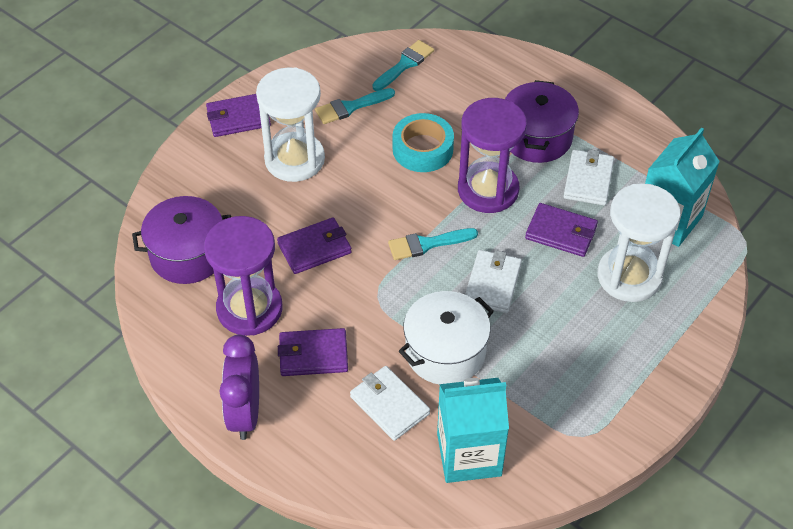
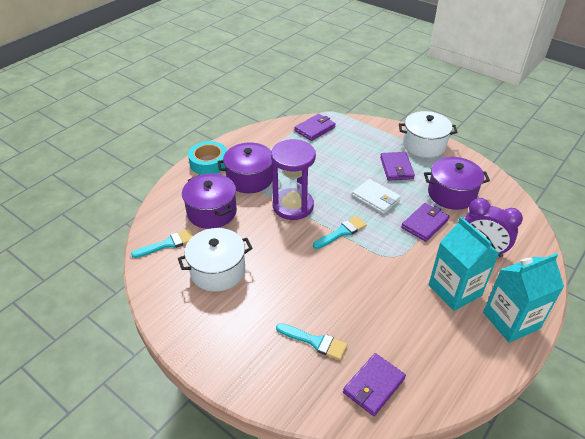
purple hourglass: 2 -> 1
purple pot: 2 -> 3
white hourglass: 2 -> 0
white pot: 1 -> 2
white wallet: 3 -> 1

